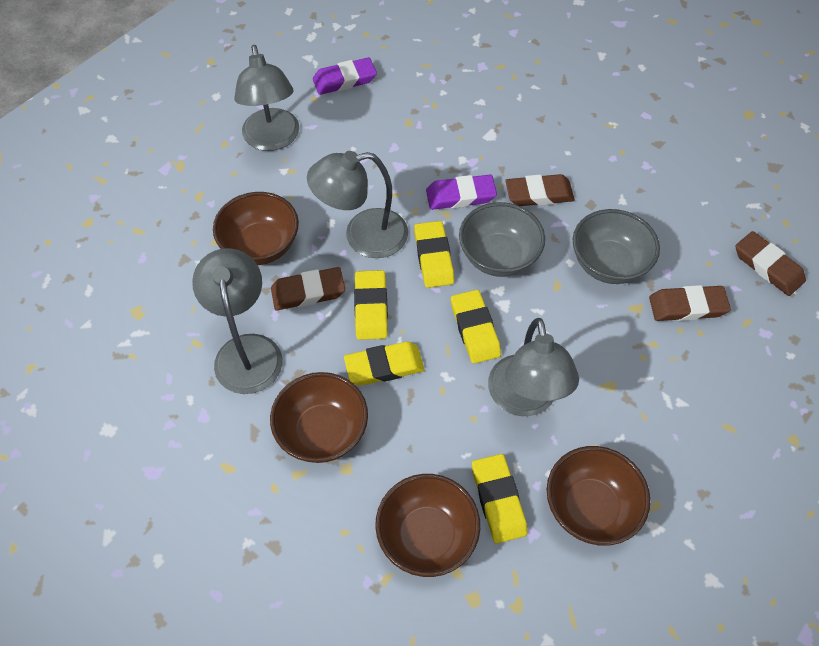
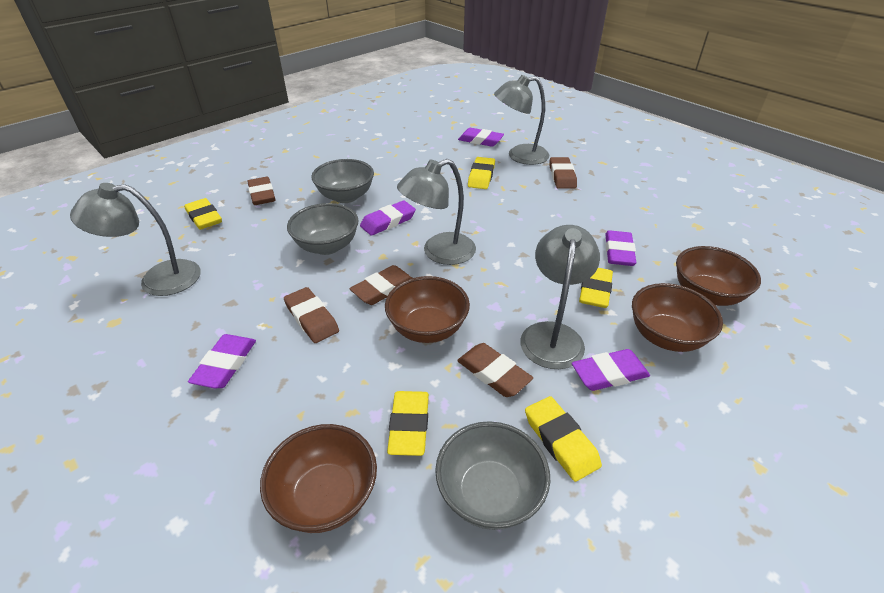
brown eraser: 4 -> 5
grey bowl: 2 -> 3
purple eraser: 2 -> 5

